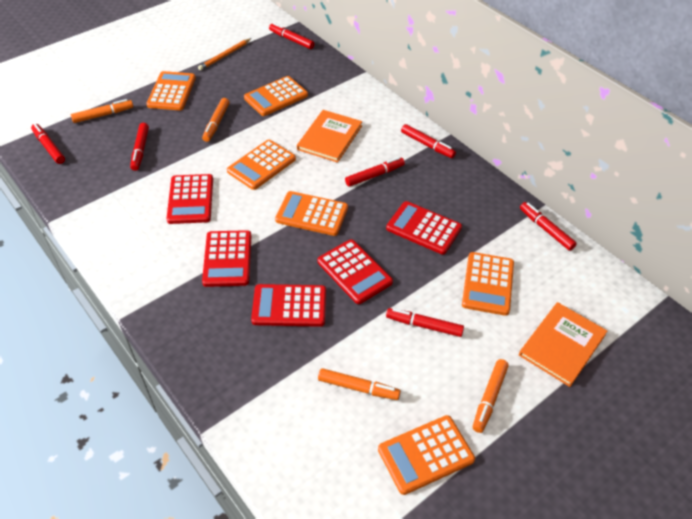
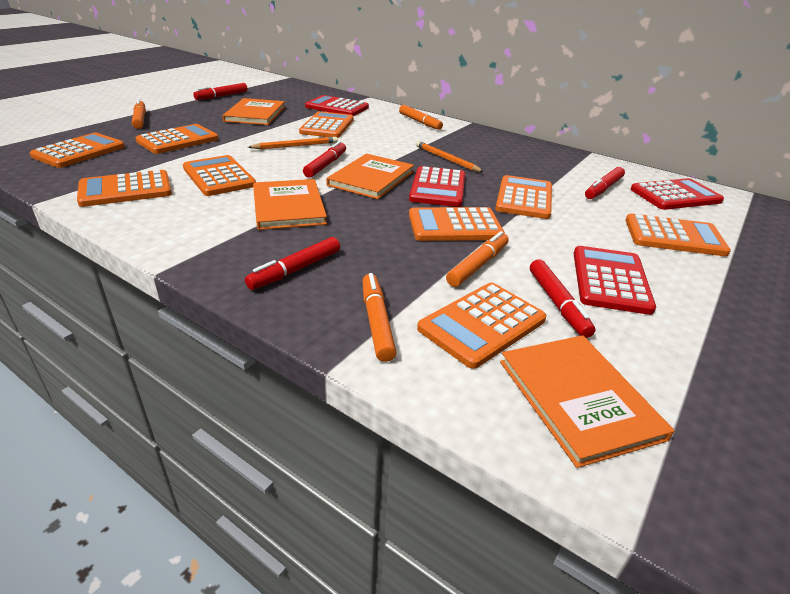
orange book: 2 -> 4
orange calculator: 6 -> 9
orange pencil: 1 -> 2
red calculator: 5 -> 4
red marker: 7 -> 5

